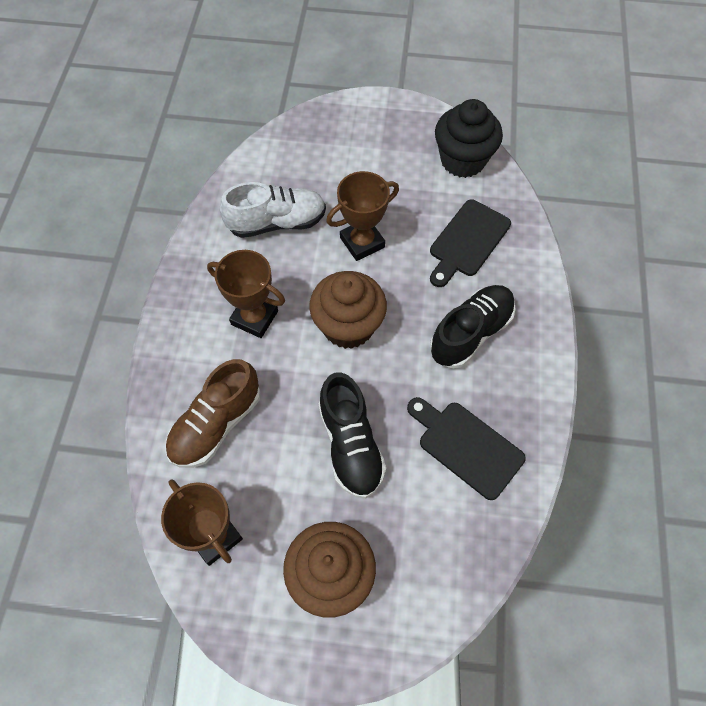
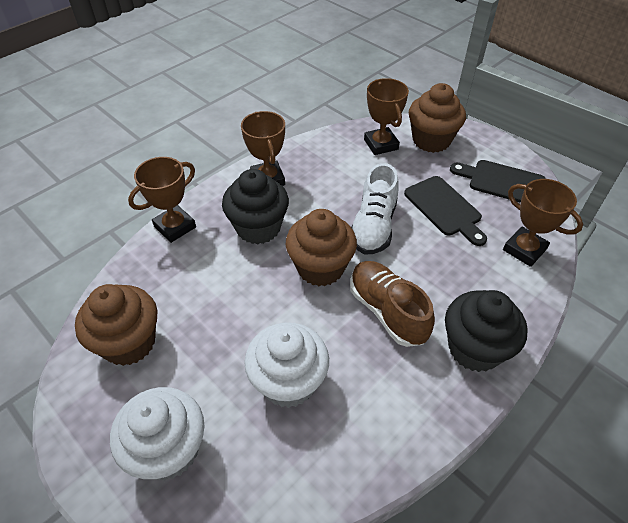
black cupcake: 1 -> 2
black shoe: 2 -> 0
brown cupcake: 2 -> 3
brown trophy: 3 -> 4
white cupcake: 0 -> 2

